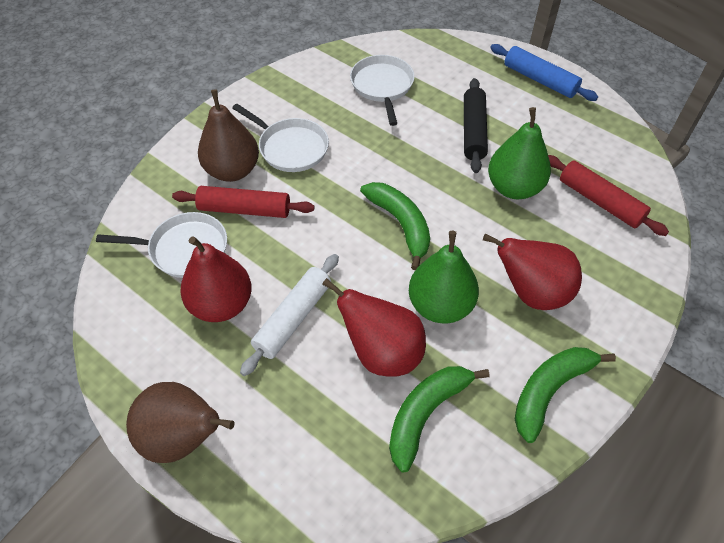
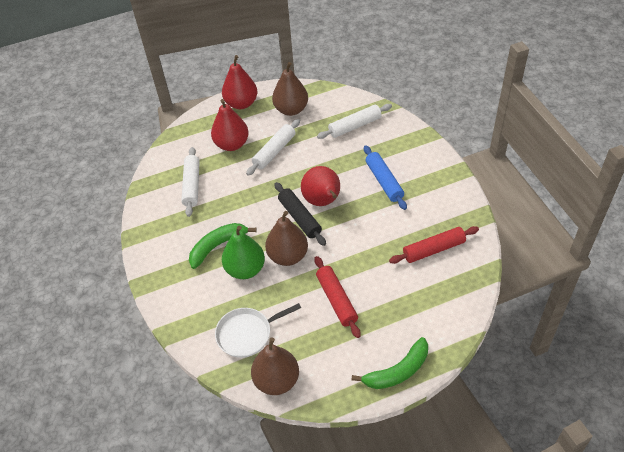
brown pear: 2 -> 3
green banana: 3 -> 2
green pear: 2 -> 1
white pan: 3 -> 1
white rolling pin: 1 -> 3

